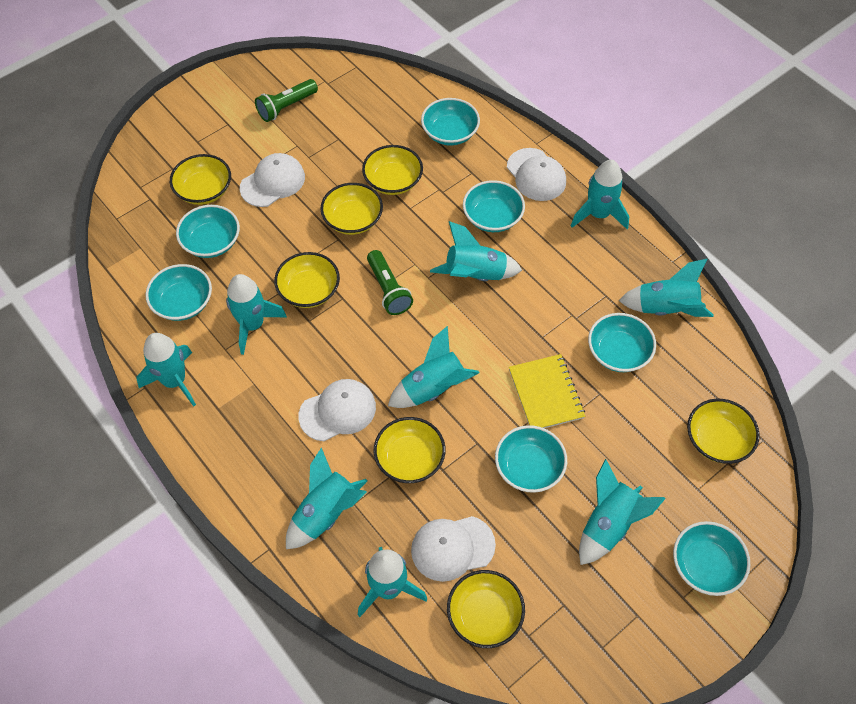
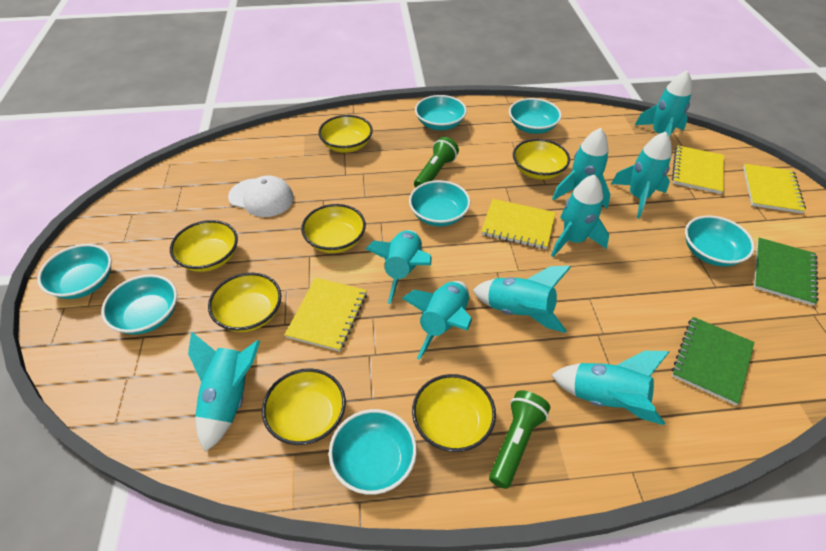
green notebook: 0 -> 2
white cap: 4 -> 1
yellow notebook: 1 -> 4

